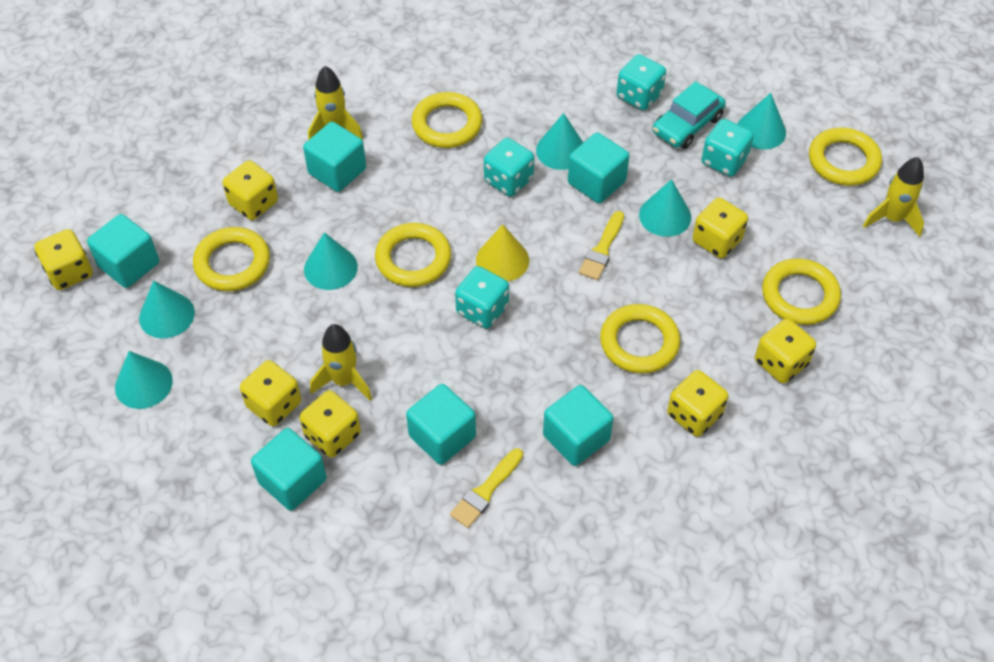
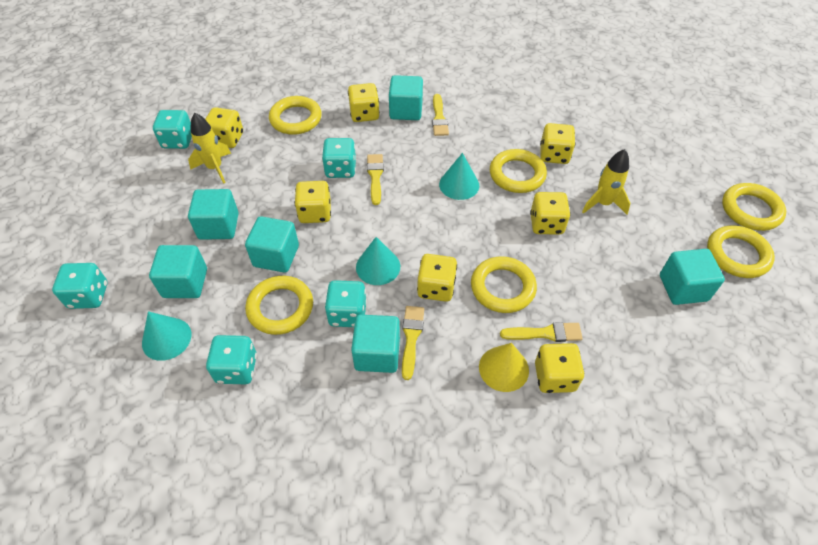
turquoise car: 1 -> 0
turquoise cone: 6 -> 3
turquoise dice: 4 -> 5
yellow brush: 2 -> 4
yellow rocket: 3 -> 2

